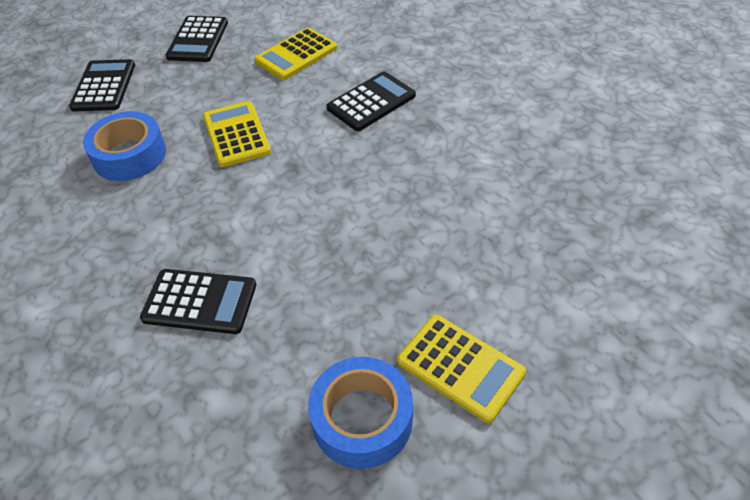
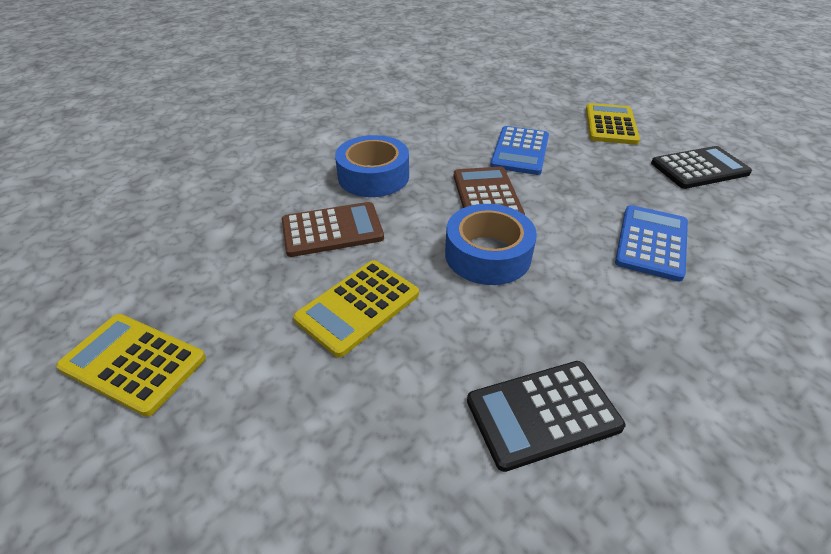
black calculator: 4 -> 2
blue calculator: 0 -> 2
brown calculator: 0 -> 2

